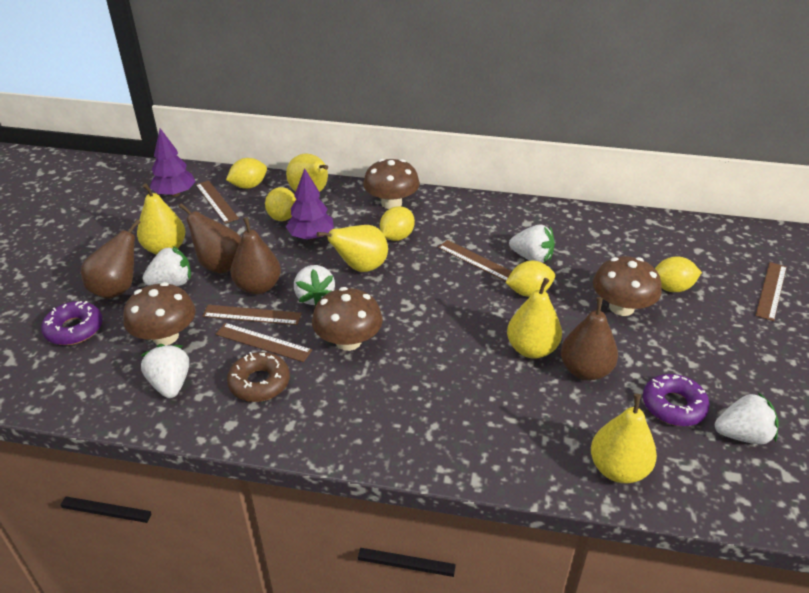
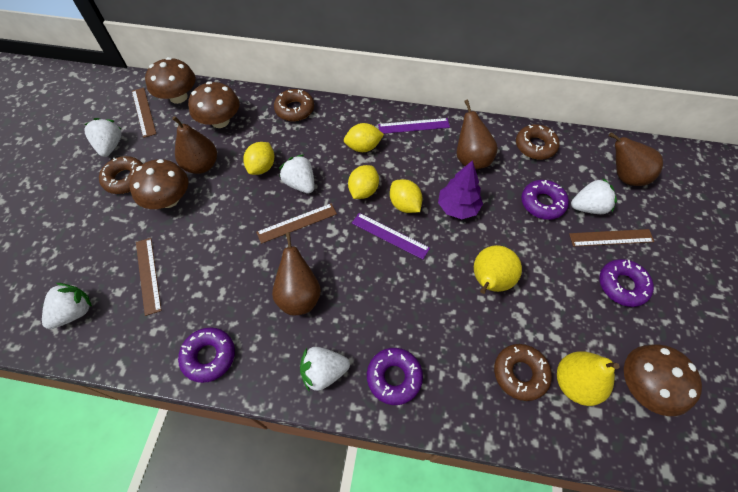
brown donut: 1 -> 4
brown ruler: 5 -> 4
purple donut: 2 -> 4
purple ruler: 0 -> 2
purple tree: 2 -> 1
yellow lemon: 5 -> 4
yellow pear: 5 -> 2

